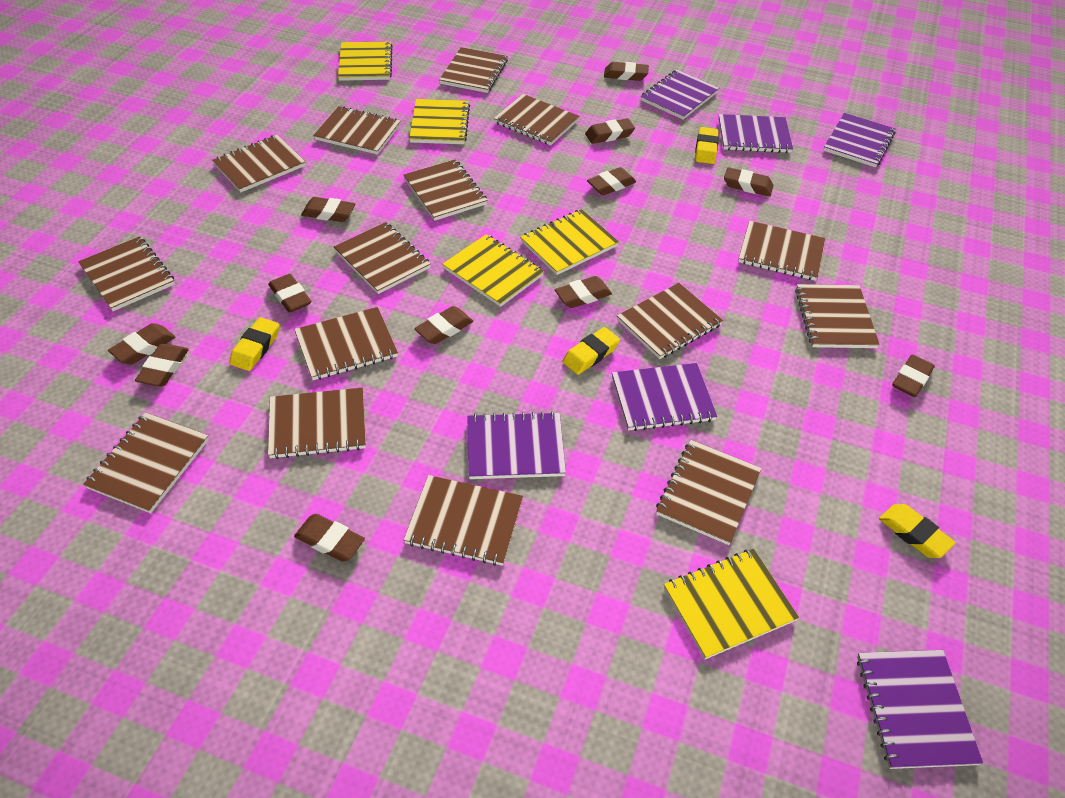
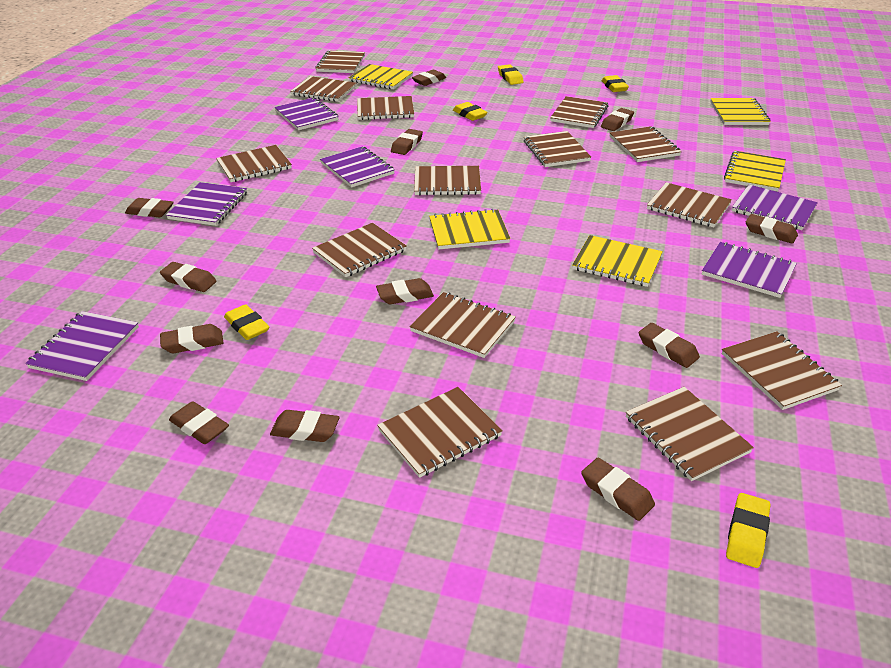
brown notebook: 15 -> 14
yellow eraser: 4 -> 5

